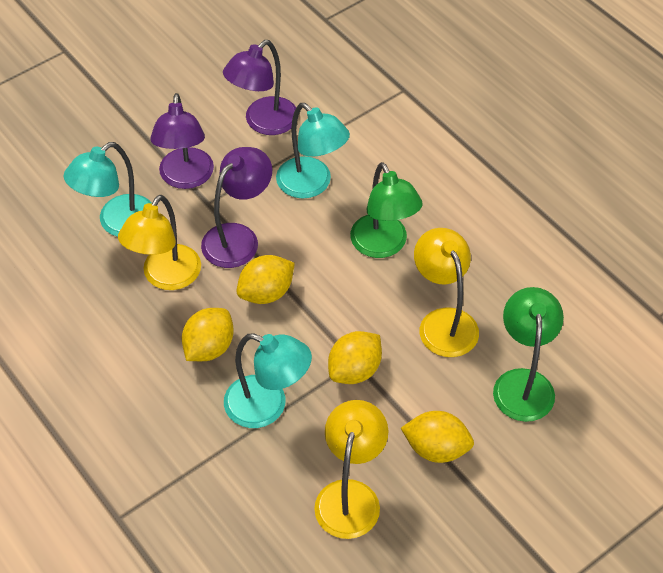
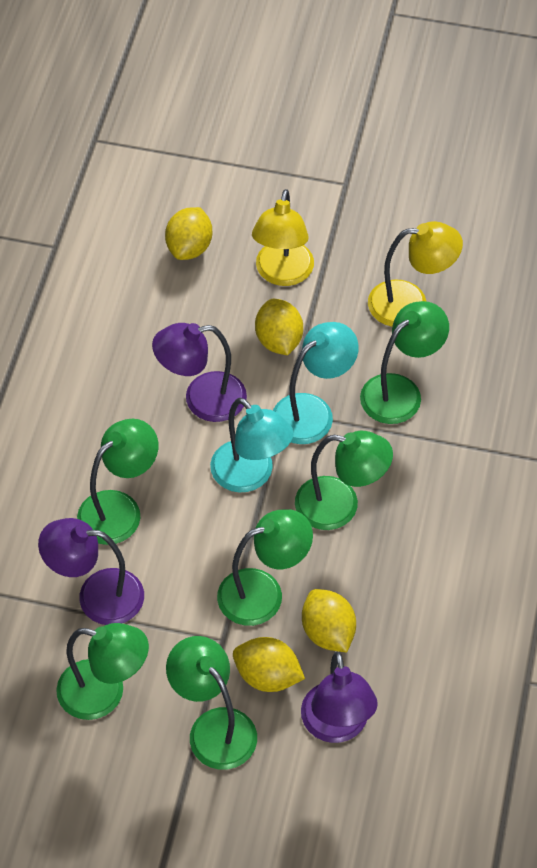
green lamp: 2 -> 6
turquoise lamp: 3 -> 2
yellow lamp: 3 -> 2

